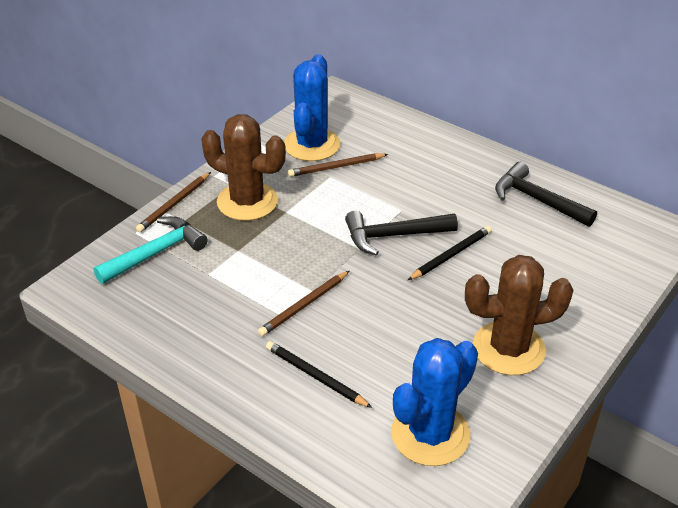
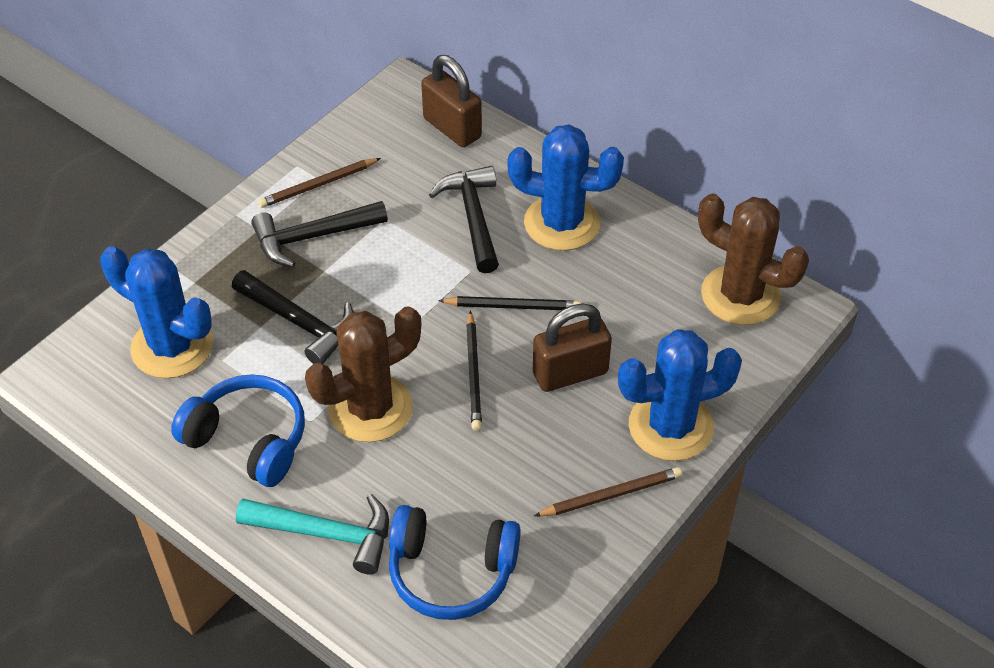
black hammer: 2 -> 3
blue cactus: 2 -> 3
blue headphones: 0 -> 2
brown padlock: 0 -> 2
brown pencil: 3 -> 2

